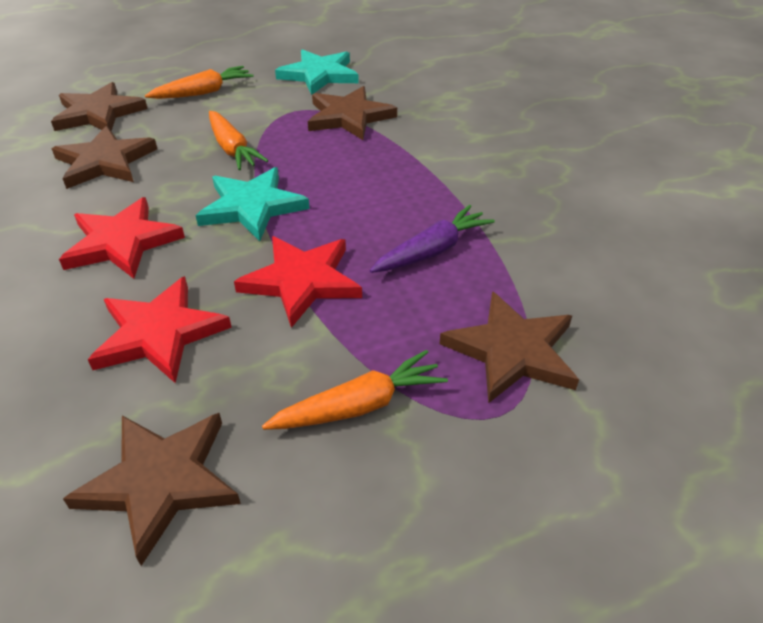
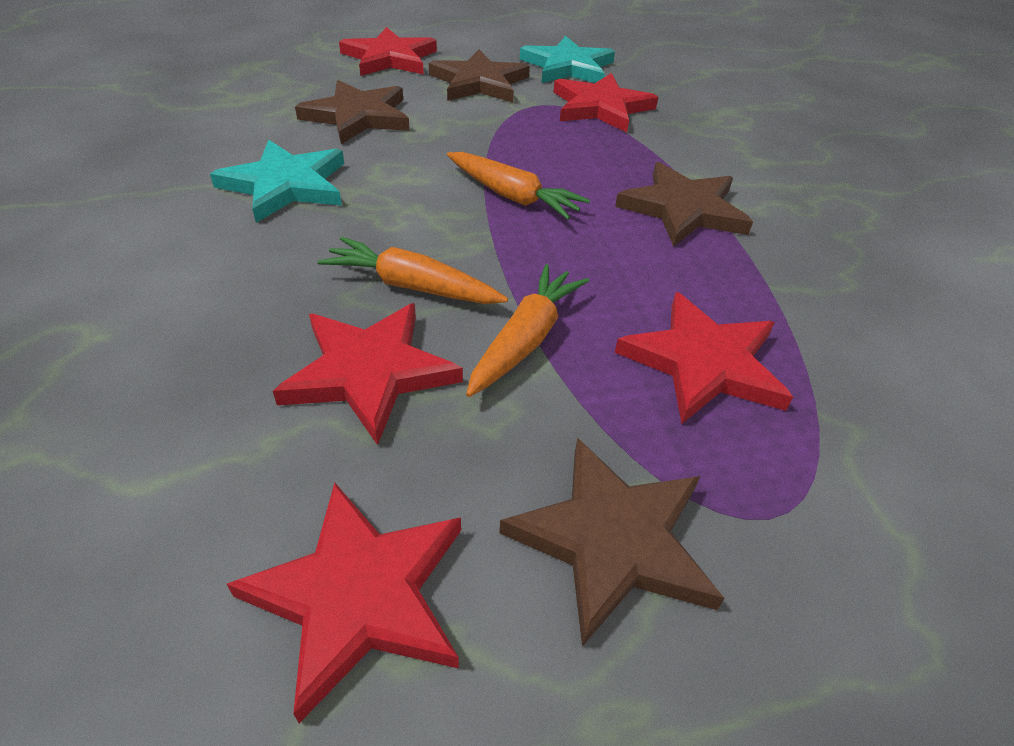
brown star: 5 -> 4
purple carrot: 1 -> 0
red star: 3 -> 5

